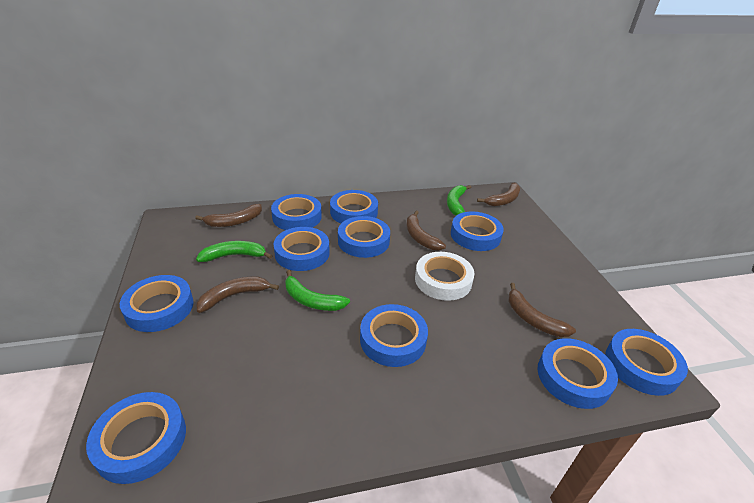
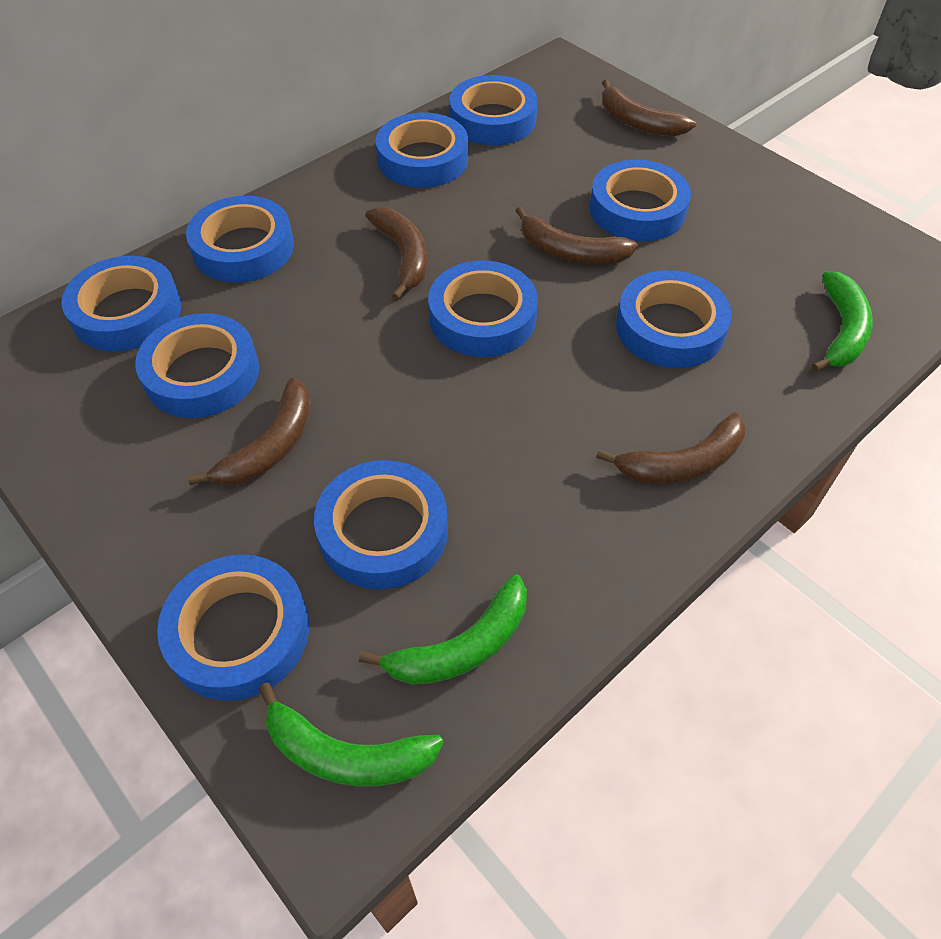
white tape: 1 -> 0

